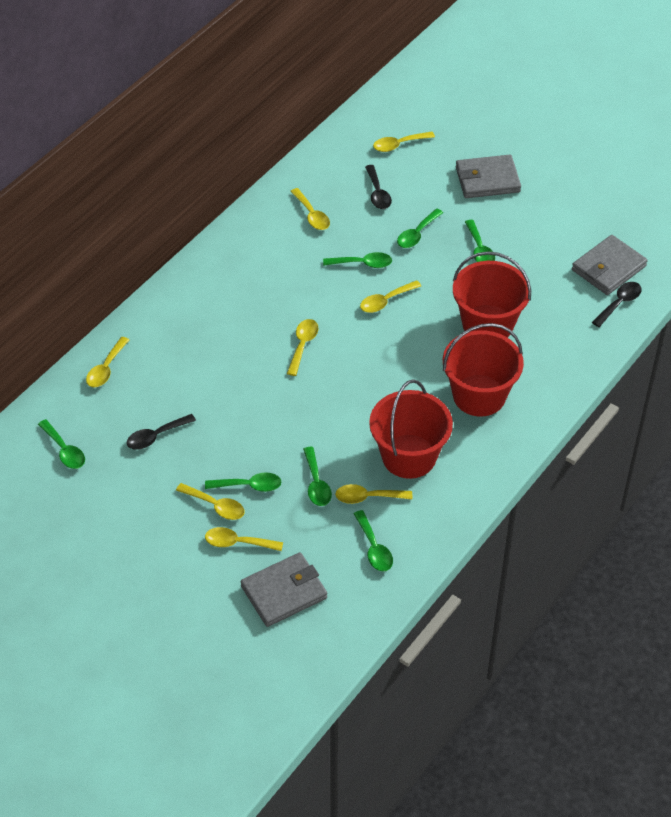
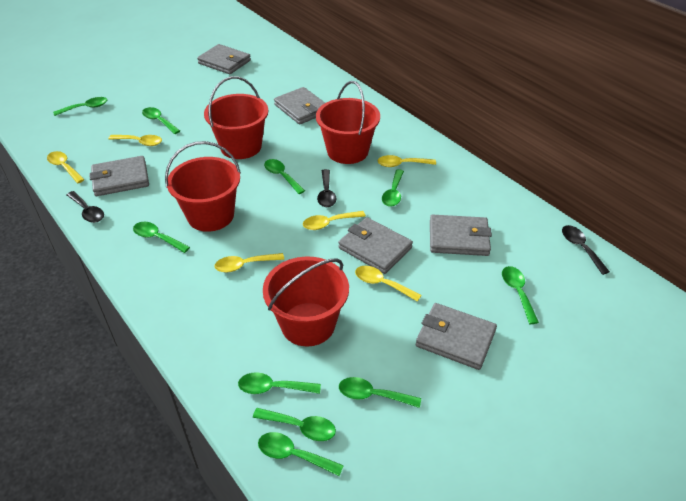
green spoon: 7 -> 10
grey wallet: 3 -> 6
red bucket: 3 -> 4
yellow spoon: 8 -> 6

